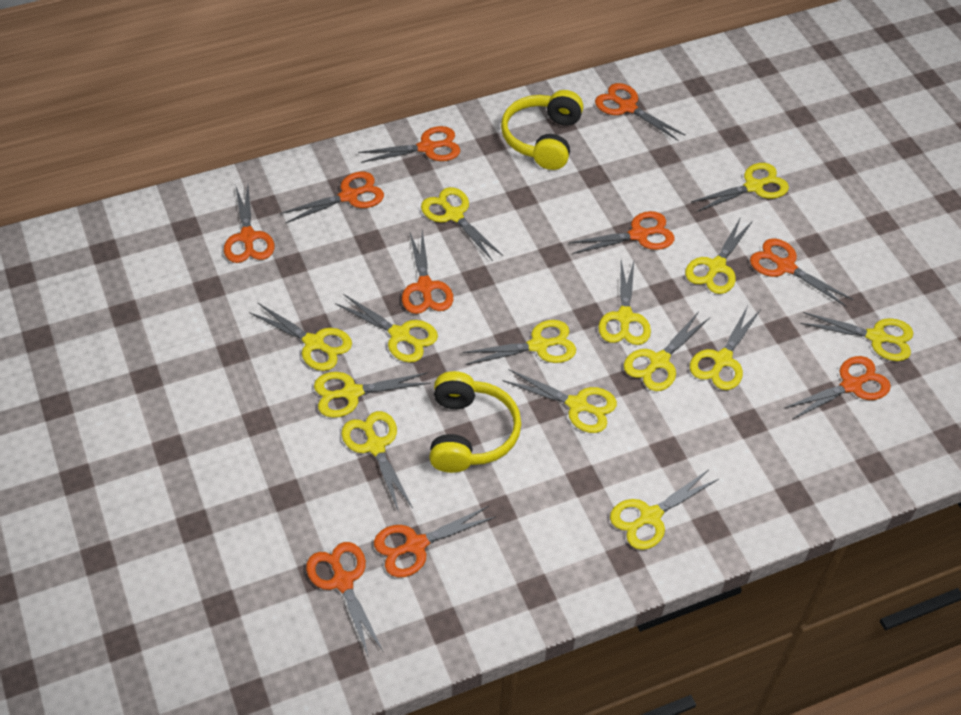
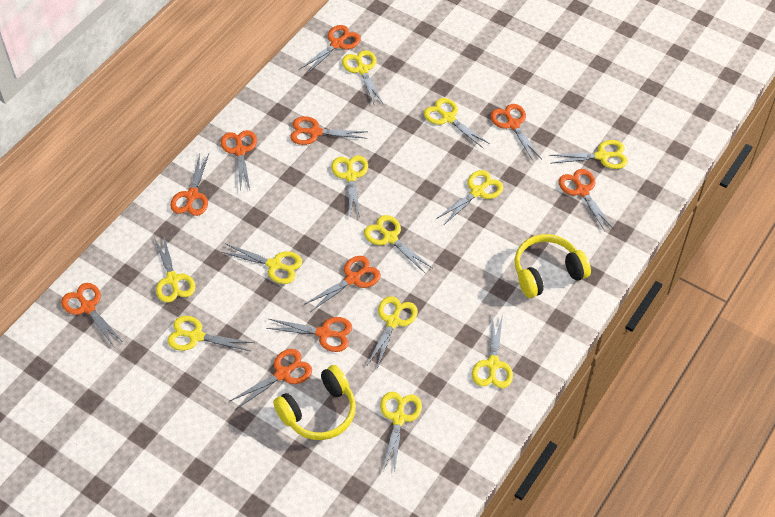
yellow scissors: 14 -> 12

